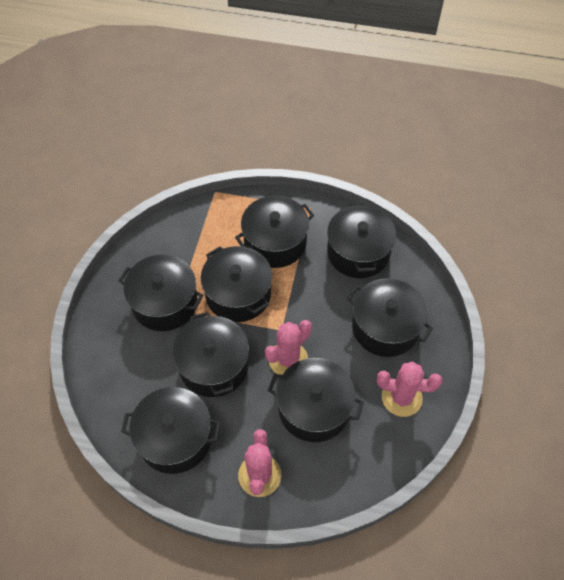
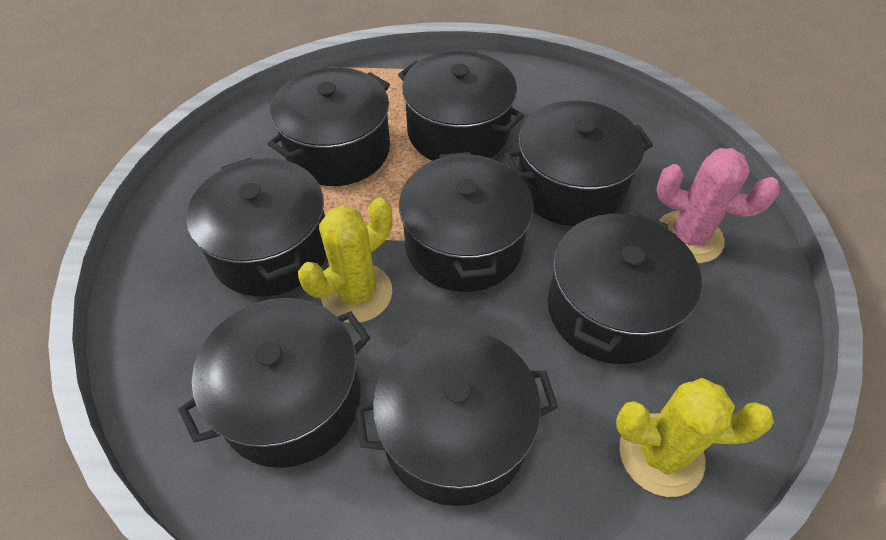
pink cactus: 3 -> 1
yellow cactus: 0 -> 2

